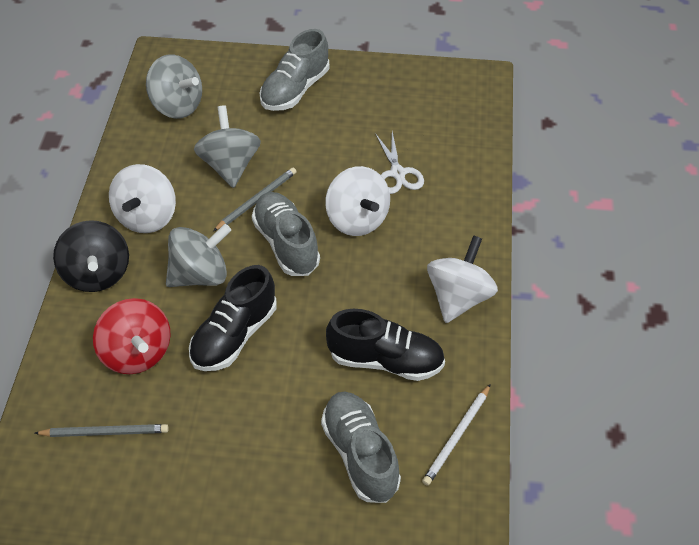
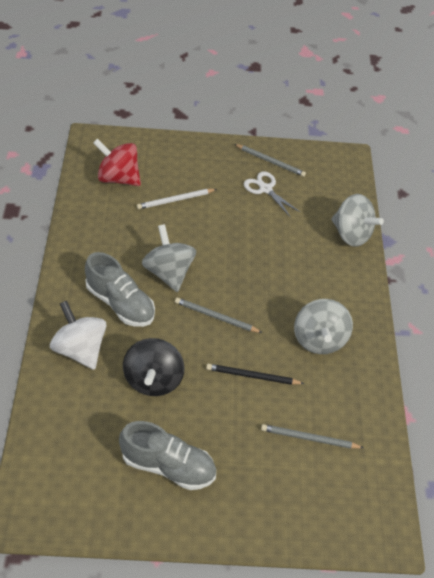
black pencil: 0 -> 1
black shoe: 2 -> 0
grey pencil: 2 -> 3
grey shoe: 3 -> 2
white spinning top: 3 -> 1

